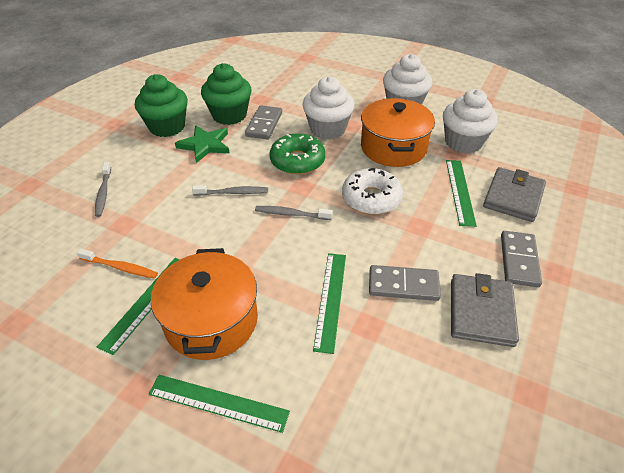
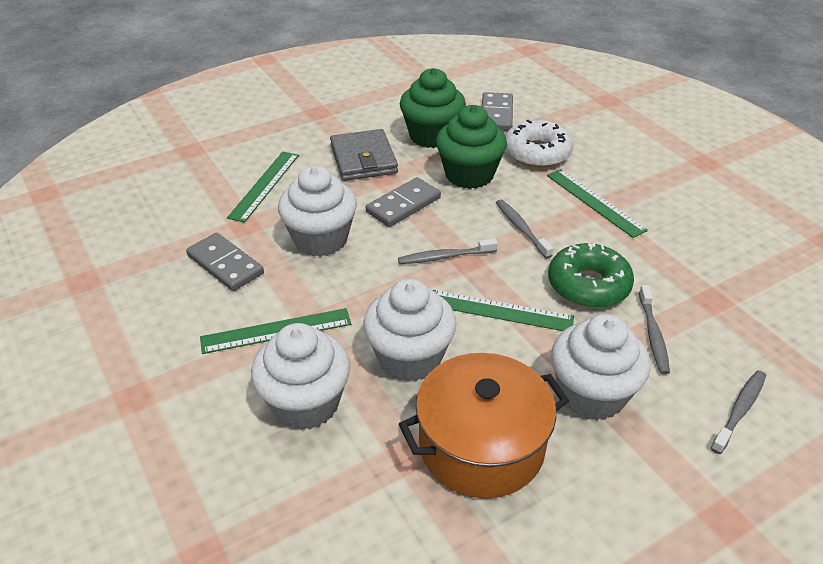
green star: 1 -> 0
grey toothbrush: 3 -> 4
grey wallet: 2 -> 1
orange pot: 2 -> 1
orange toothbrush: 1 -> 0
white cupcake: 3 -> 4

